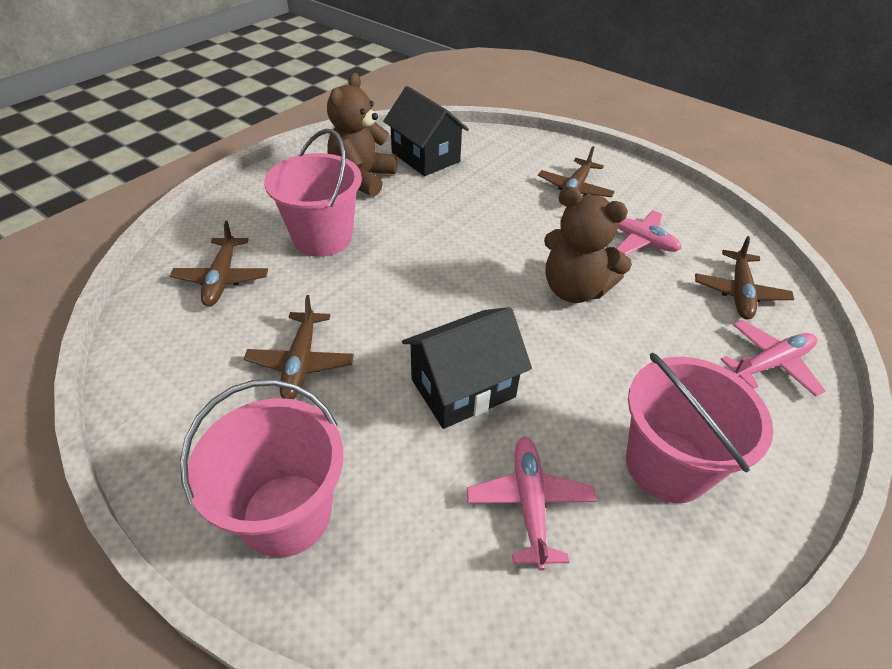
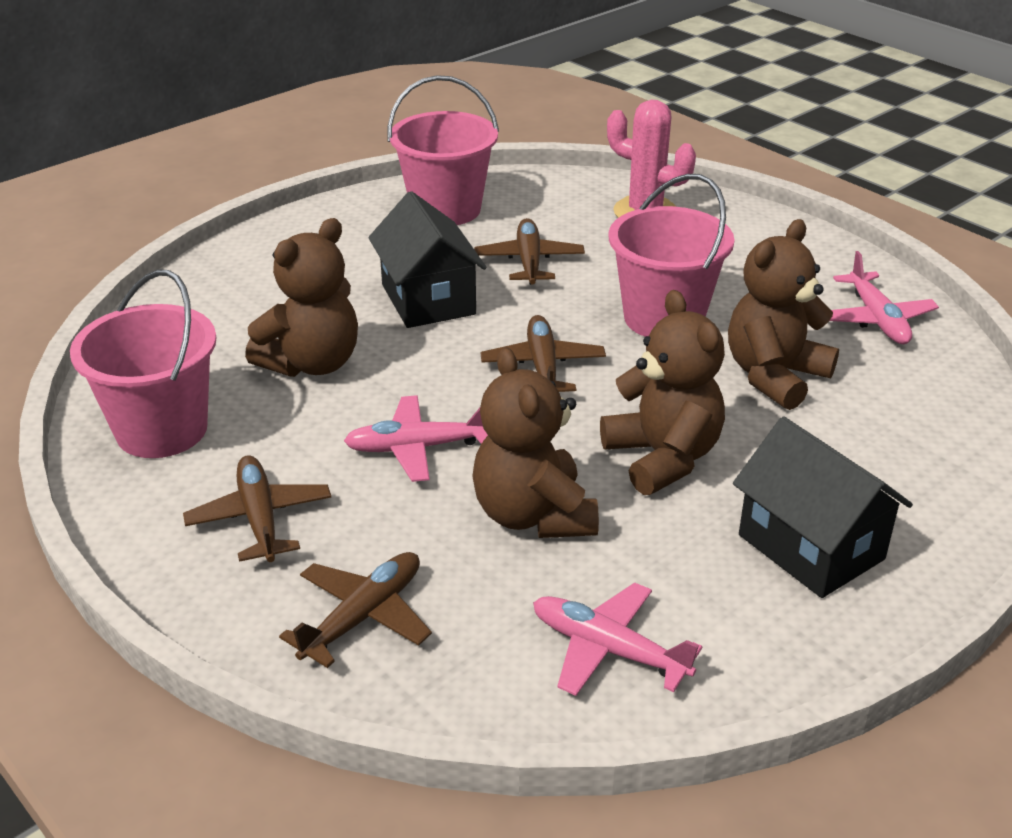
brown teddy bear: 2 -> 4
pink cactus: 0 -> 1

